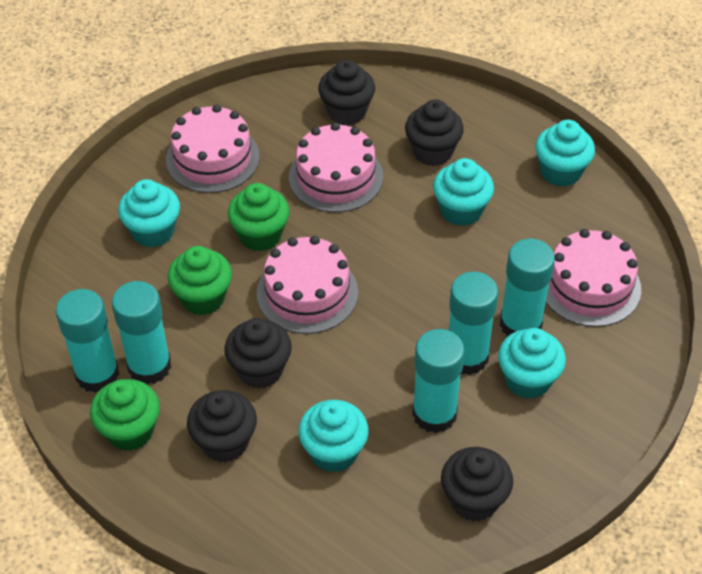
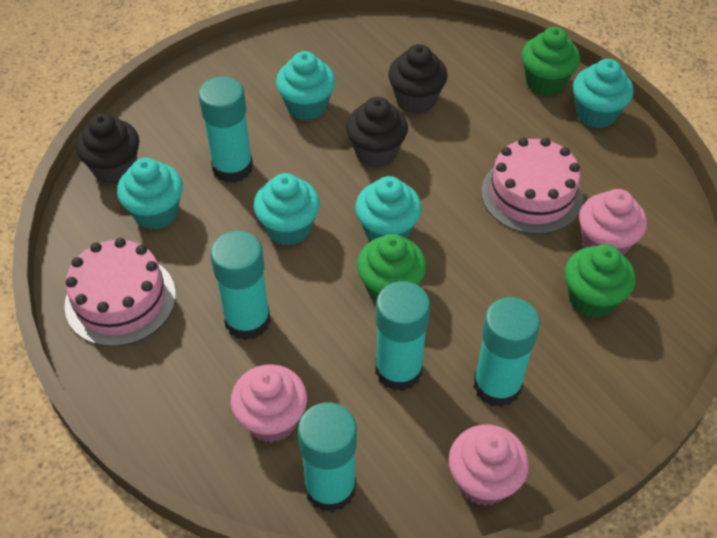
black cupcake: 5 -> 3
pink cake: 4 -> 2
pink cupcake: 0 -> 3

